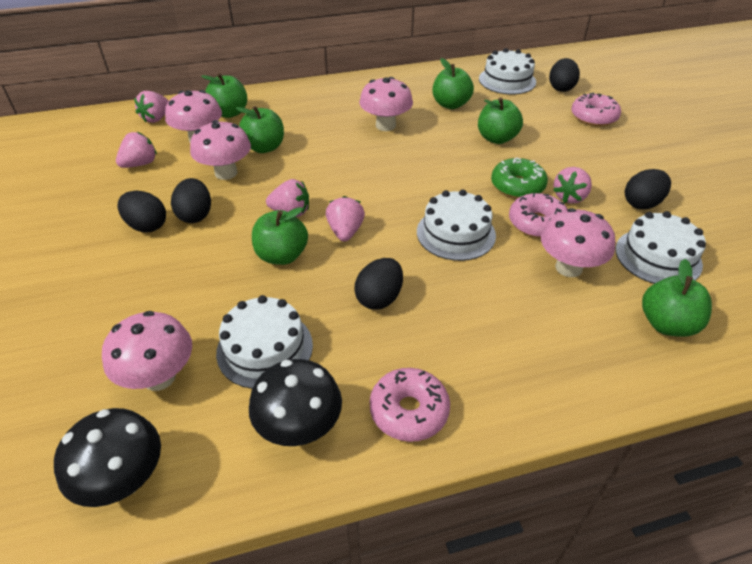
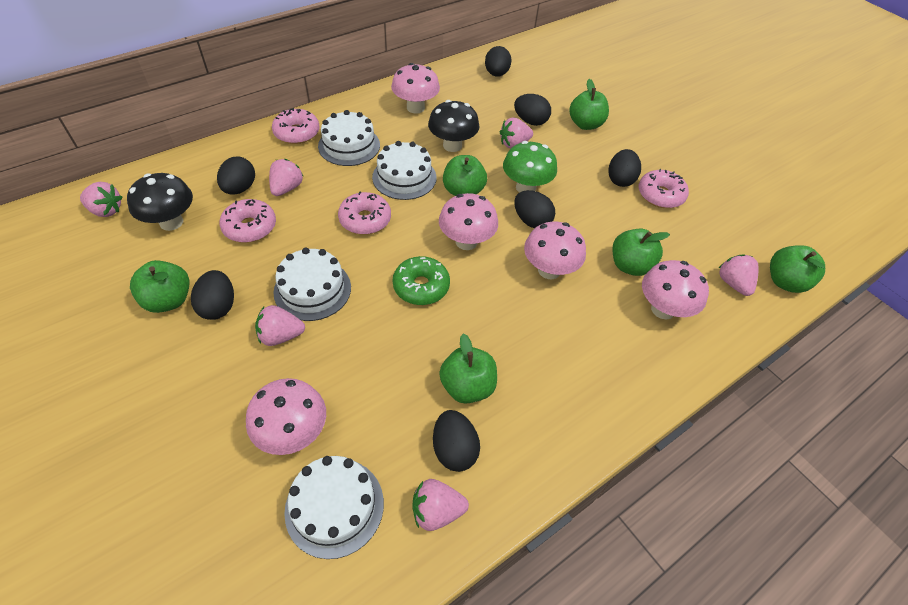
black egg: 5 -> 7
green mushroom: 0 -> 1
pink donut: 3 -> 4
pink strawberry: 5 -> 6

